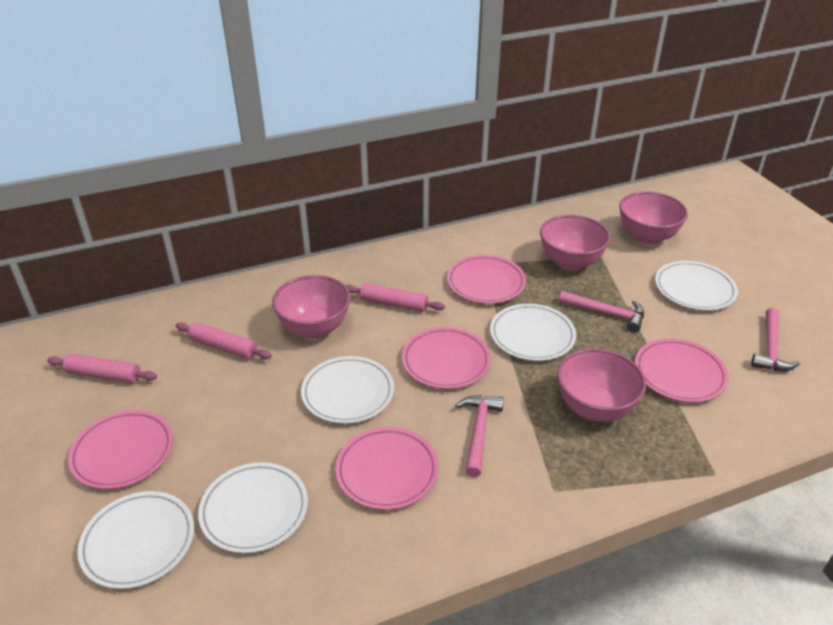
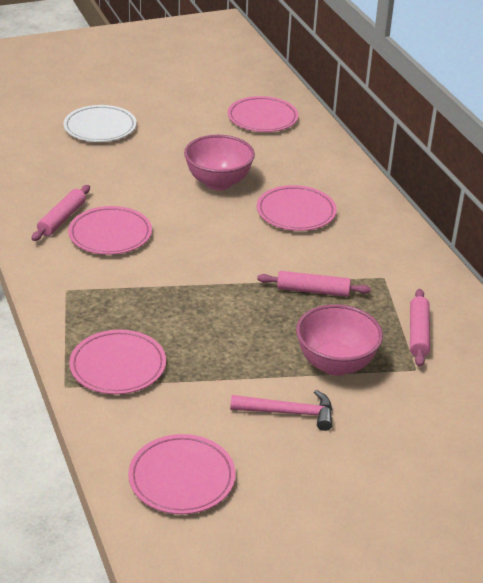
pink bowl: 4 -> 2
pink hammer: 3 -> 1
white plate: 5 -> 1

